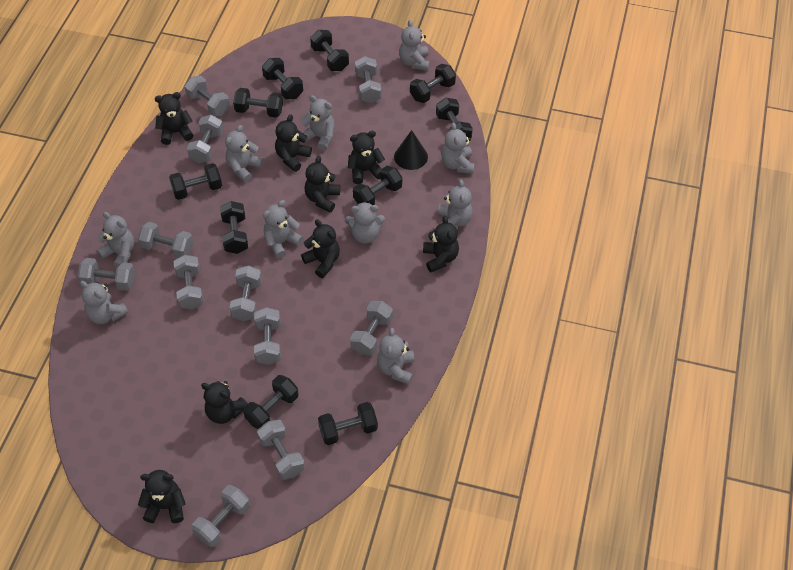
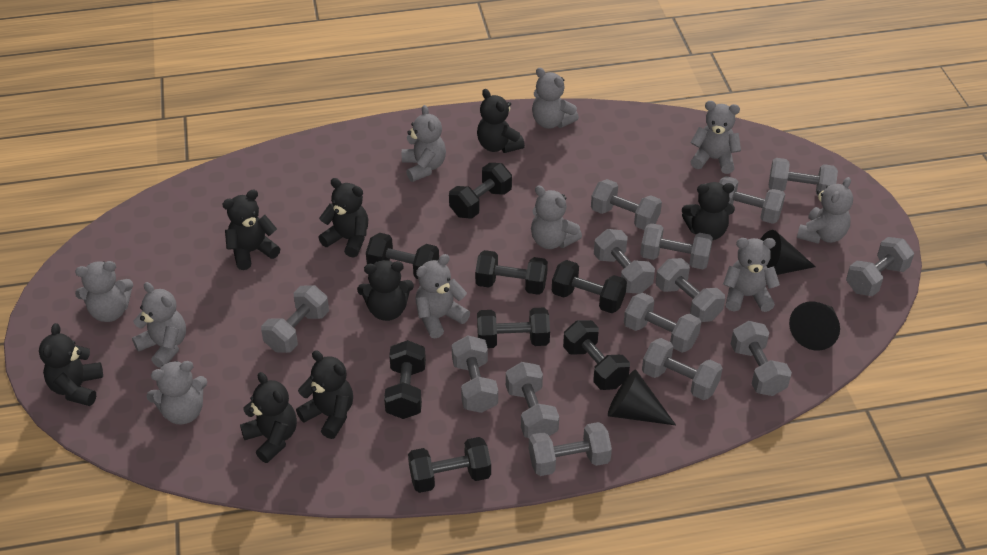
black cone: 1 -> 3
black dumbbell: 10 -> 8
grey dumbbell: 11 -> 14

